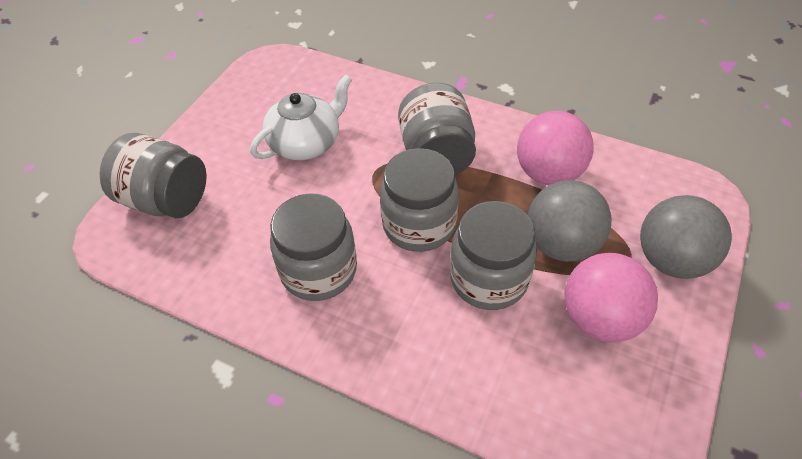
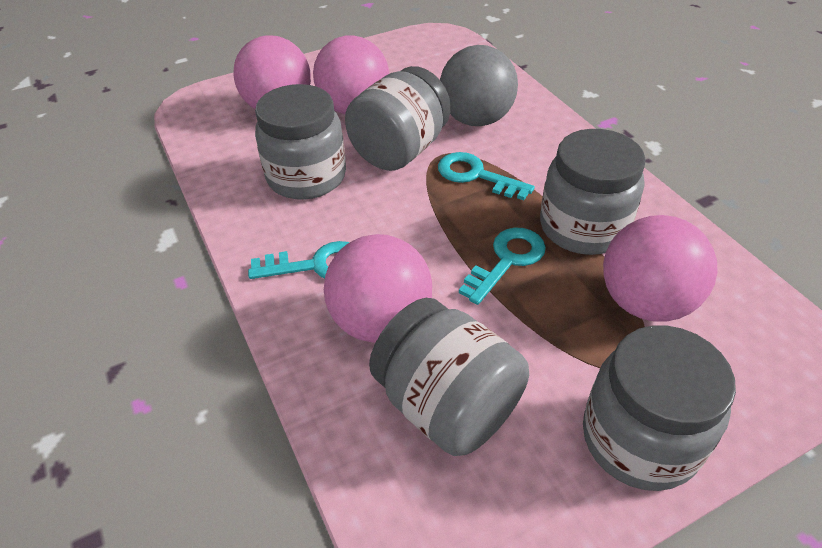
grey ball: 2 -> 1
pink ball: 2 -> 4
turquoise key: 0 -> 3
white teapot: 1 -> 0

